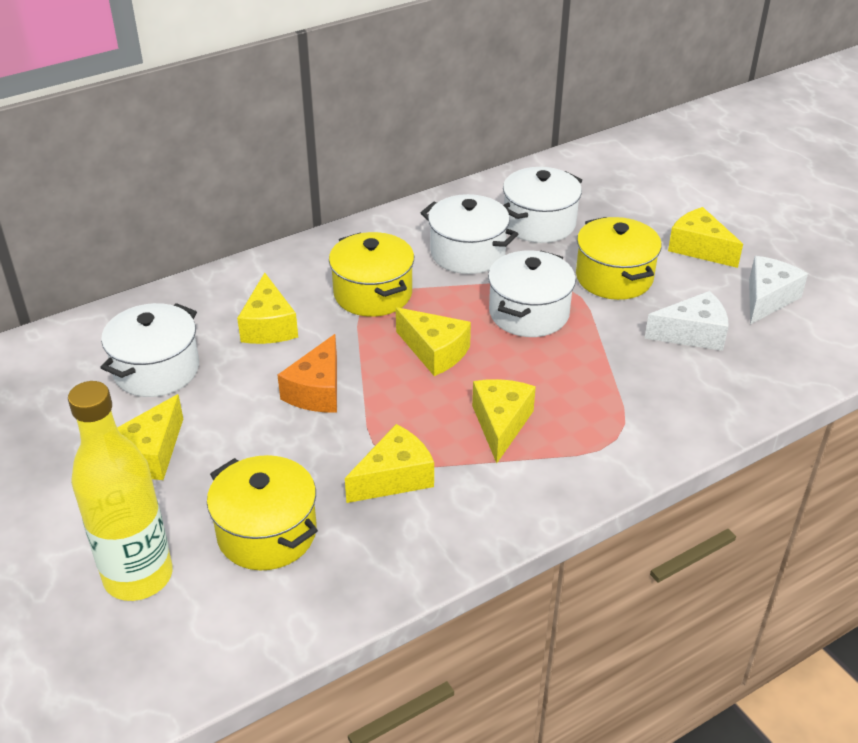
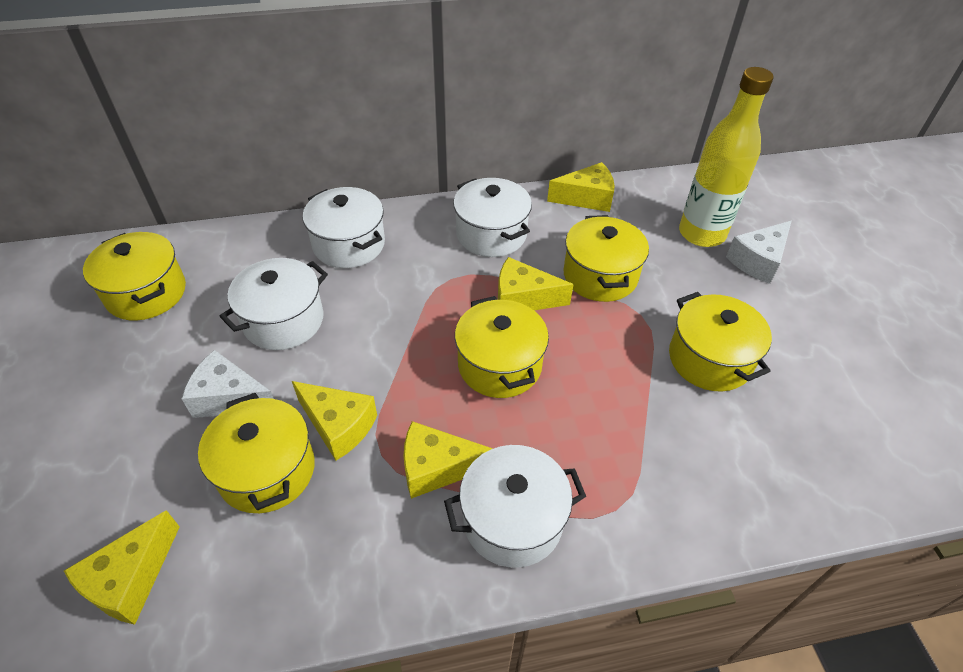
orange cheese: 1 -> 0
yellow cheese: 6 -> 5
yellow pot: 3 -> 5

